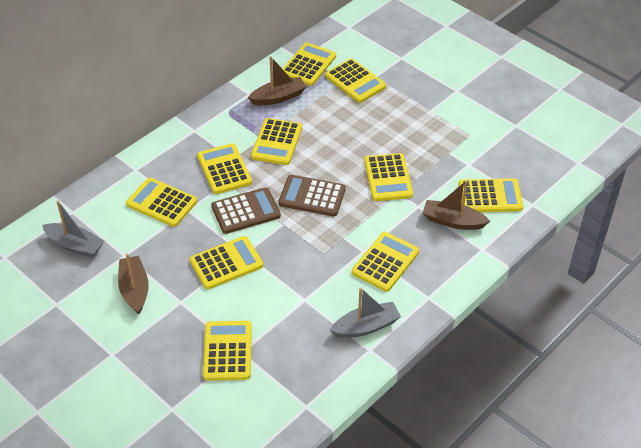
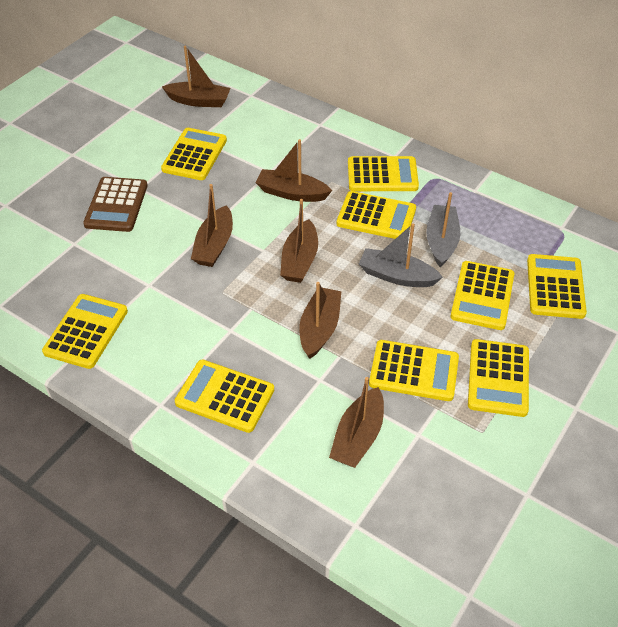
brown boat: 3 -> 6
brown calculator: 2 -> 1
yellow calculator: 10 -> 9

